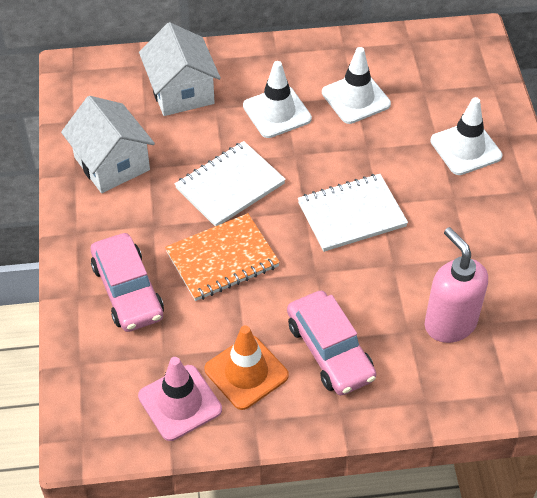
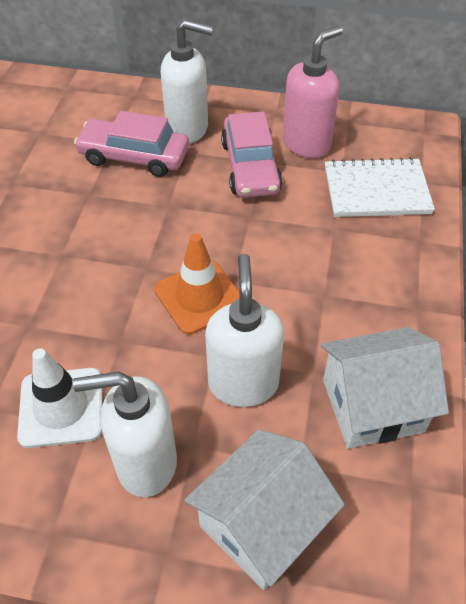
orange notebook: 1 -> 0
pink traffic cone: 1 -> 0
white notebook: 2 -> 1
white soap dispenser: 0 -> 3
white traffic cone: 3 -> 1

